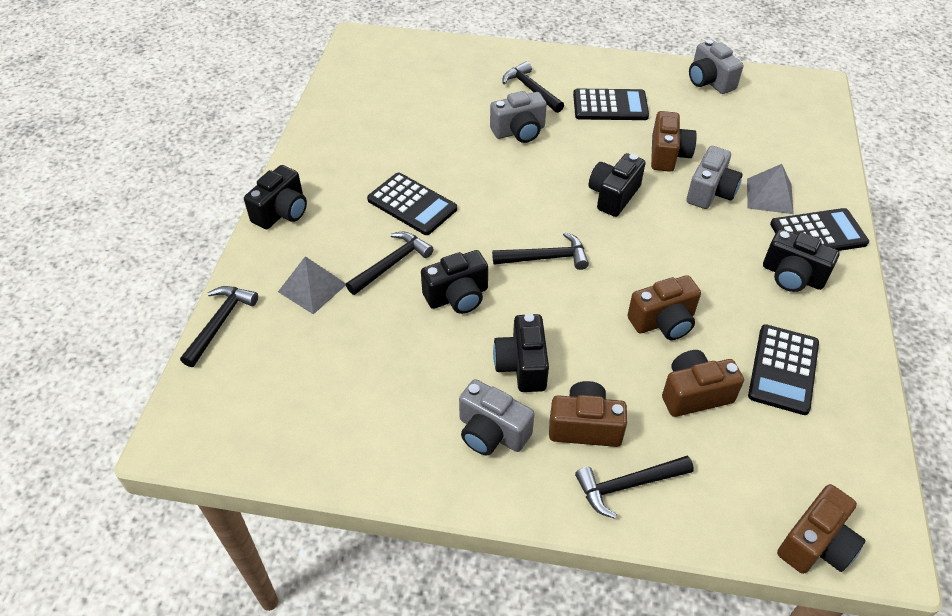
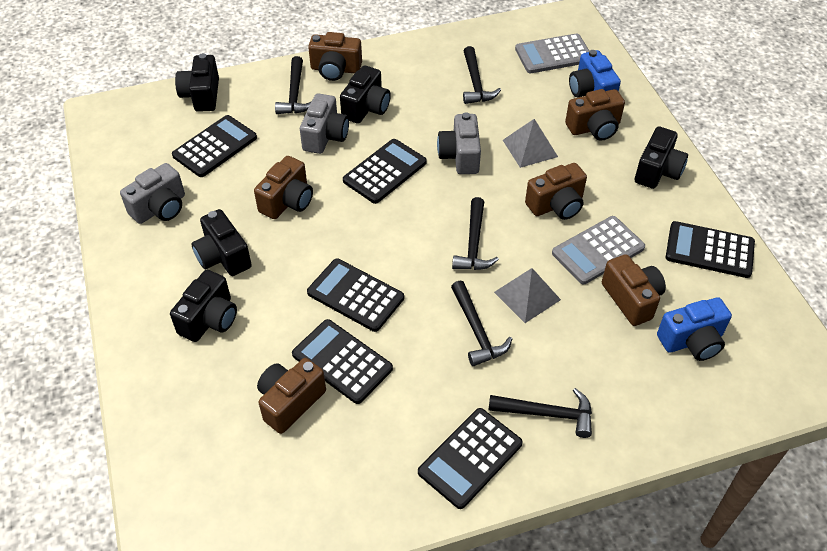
black calculator: 4 -> 6
blue camera: 0 -> 2
brown camera: 5 -> 6
grey calculator: 0 -> 2
grey camera: 4 -> 3

